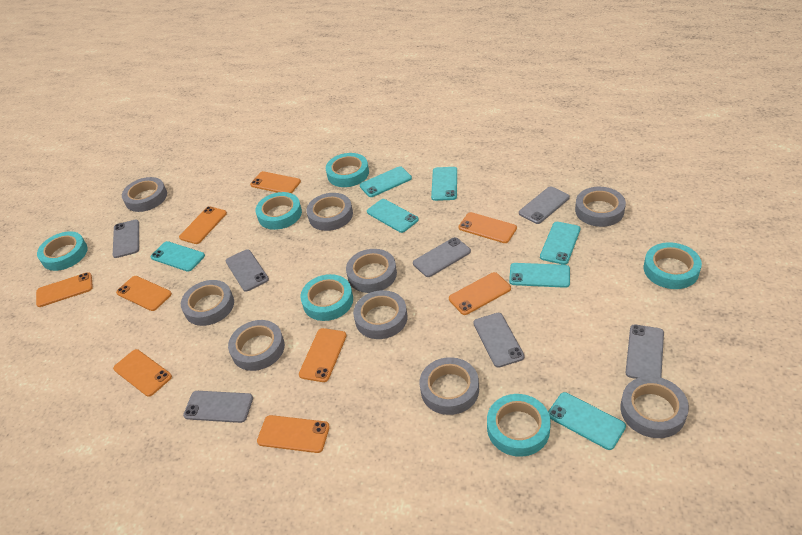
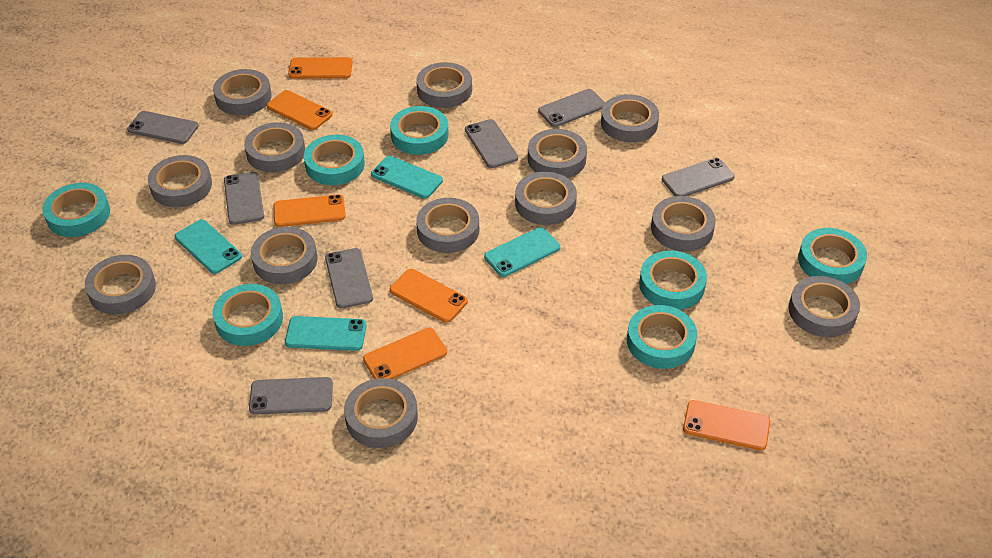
grey tape: 9 -> 13
orange phone: 9 -> 6
turquoise phone: 7 -> 4
turquoise tape: 6 -> 7

